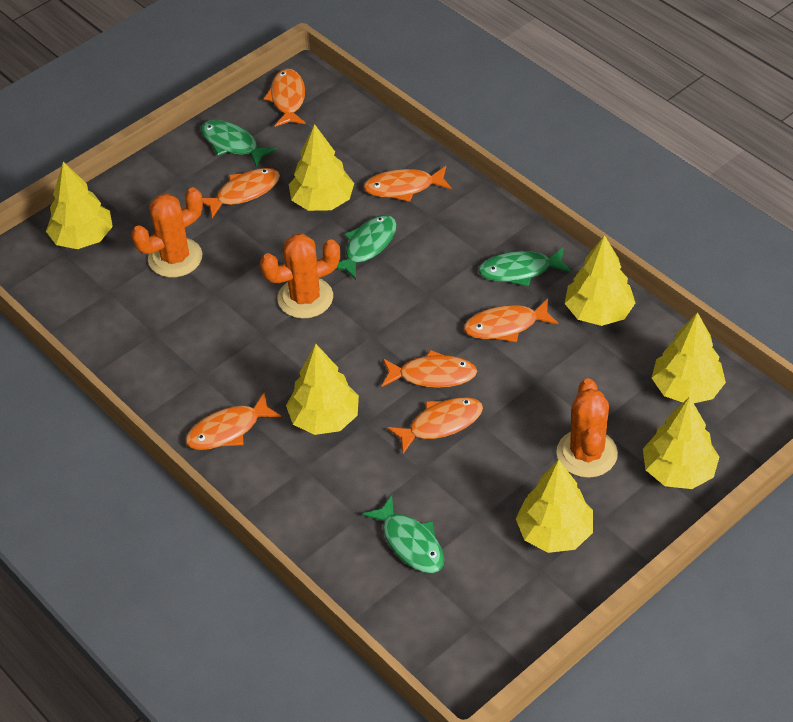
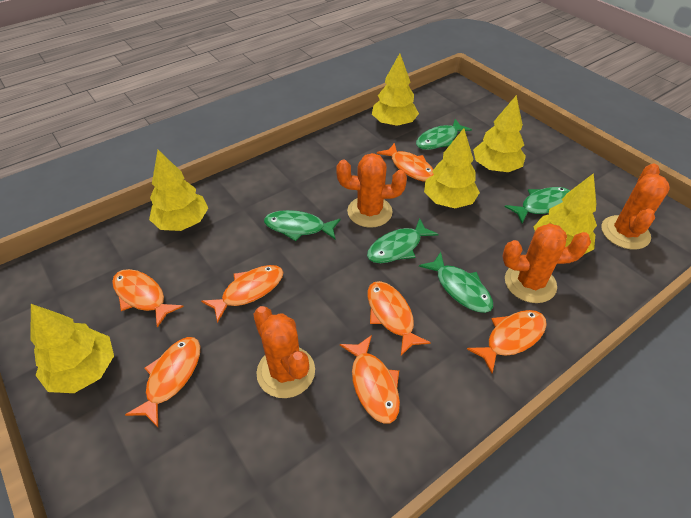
green fish: 4 -> 5
orange cactus: 3 -> 4
yellow tree: 7 -> 6

